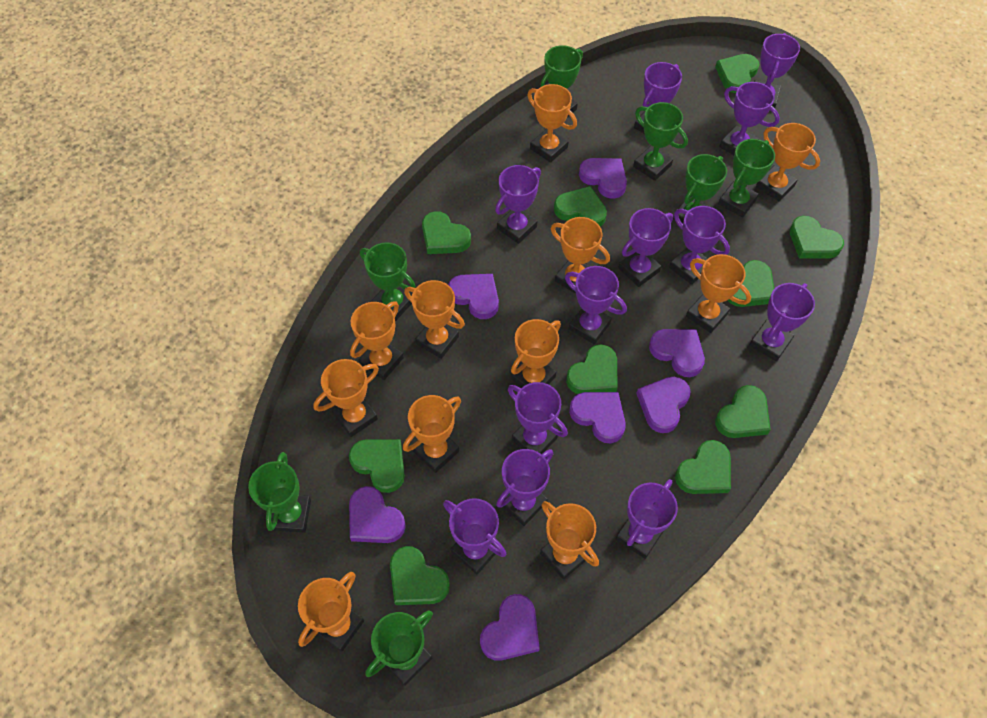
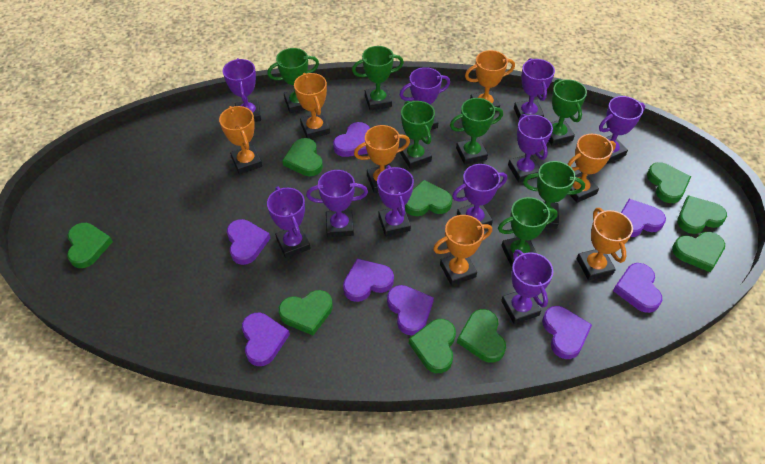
green heart: 10 -> 9
orange trophy: 11 -> 7
purple heart: 7 -> 8
purple trophy: 12 -> 10

